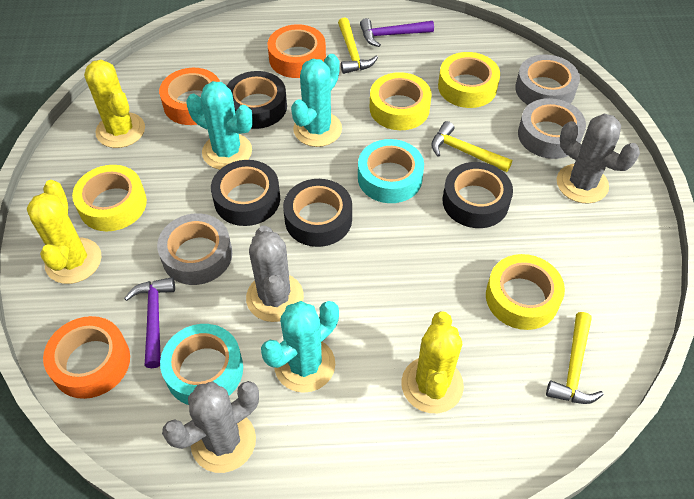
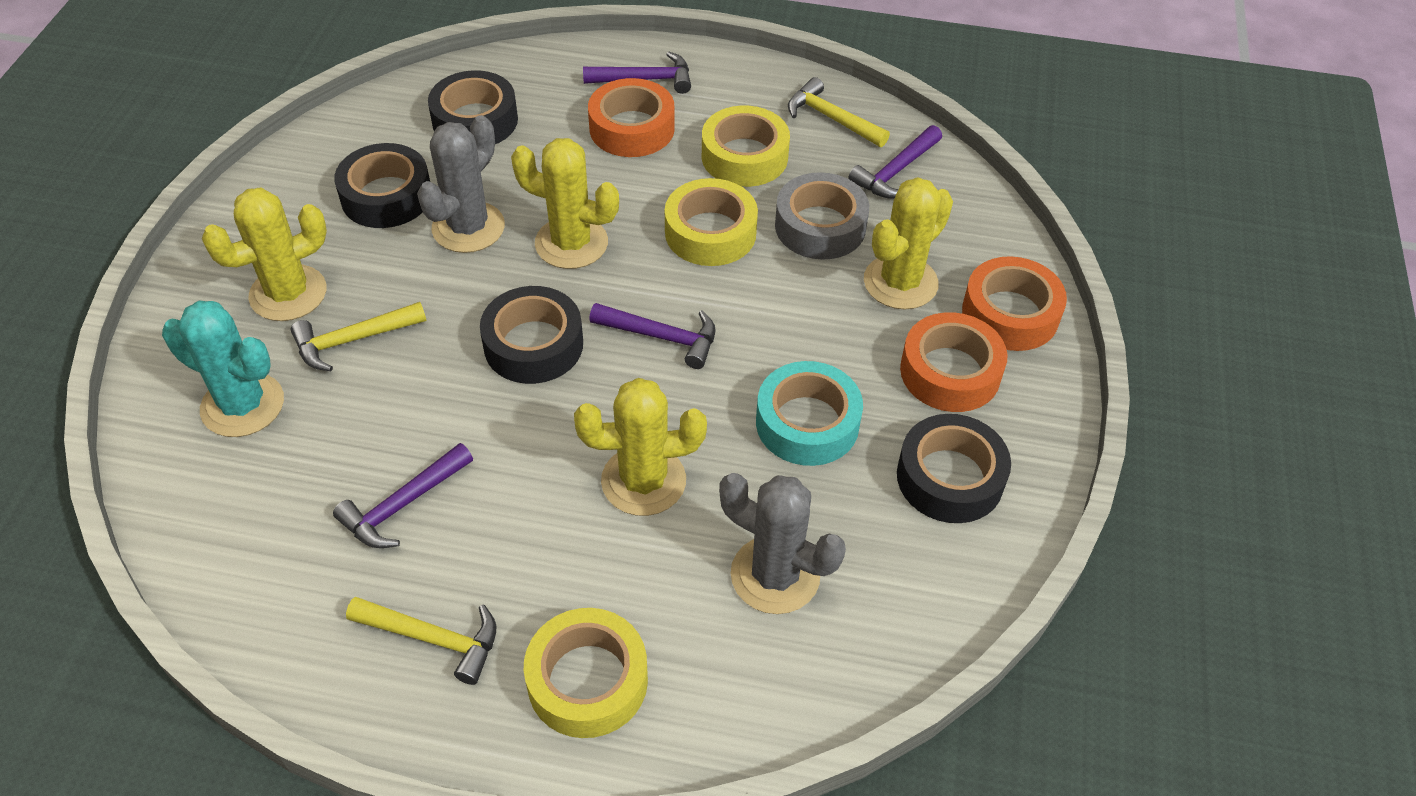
grey cactus: 3 -> 2
grey tape: 3 -> 1
purple hammer: 2 -> 4
turquoise cactus: 3 -> 1
turquoise tape: 2 -> 1
yellow cactus: 3 -> 4
yellow tape: 4 -> 3

